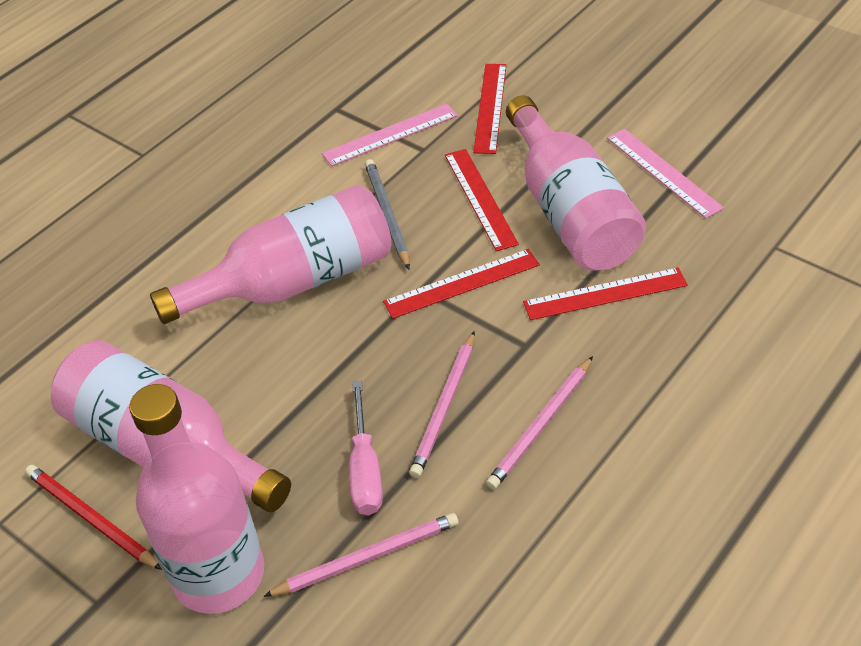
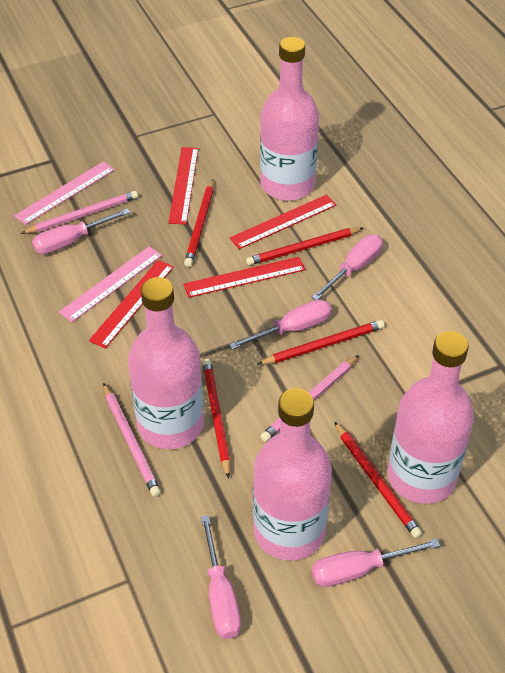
grey pencil: 1 -> 0
pink screwdriver: 1 -> 5
red pencil: 1 -> 5

